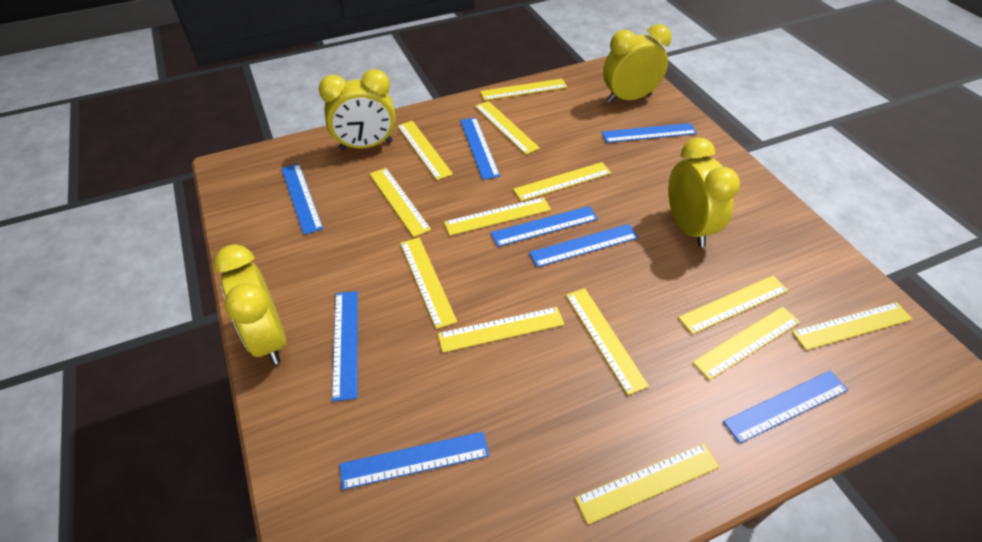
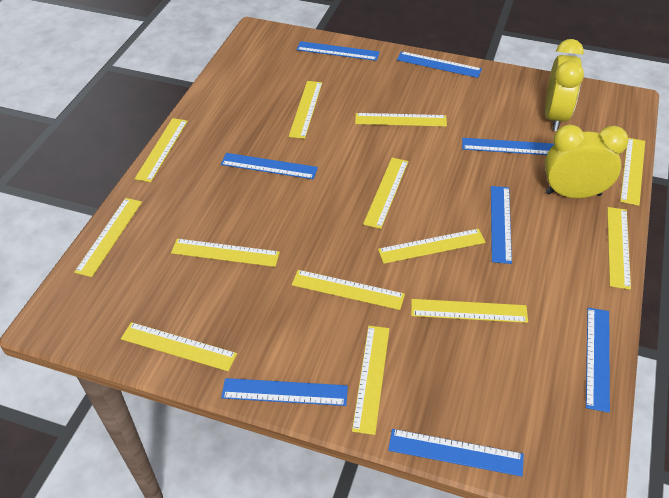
yellow clock: 4 -> 2

